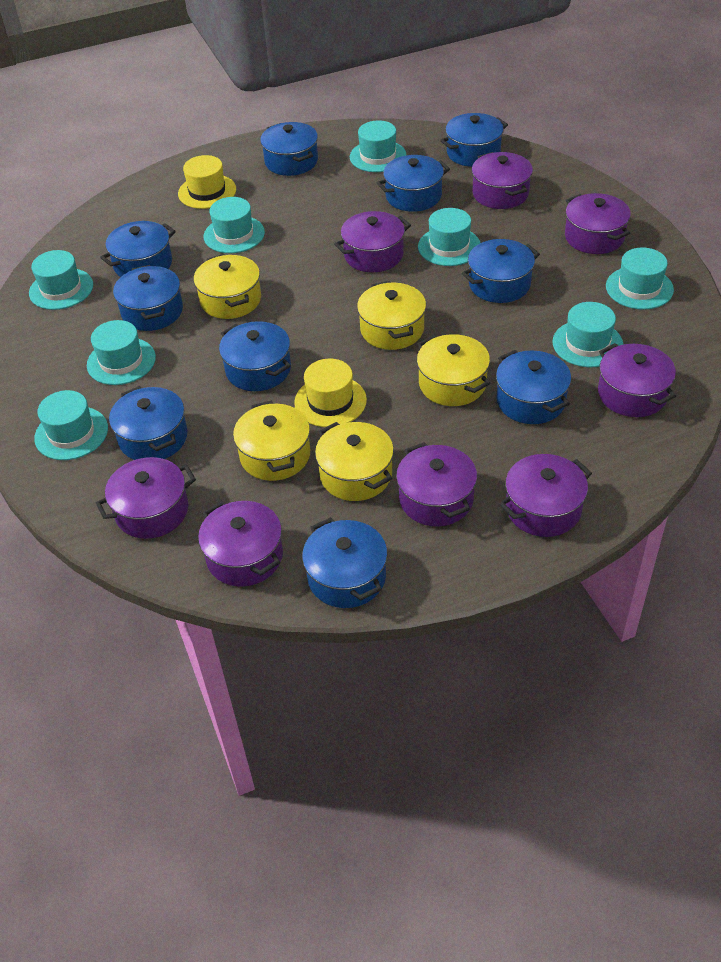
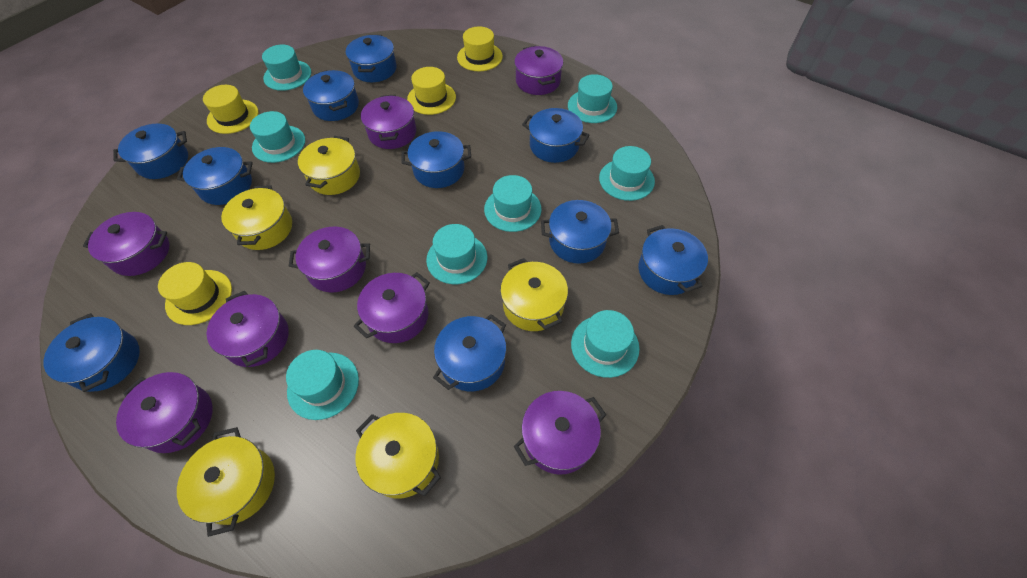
yellow hat: 2 -> 4

